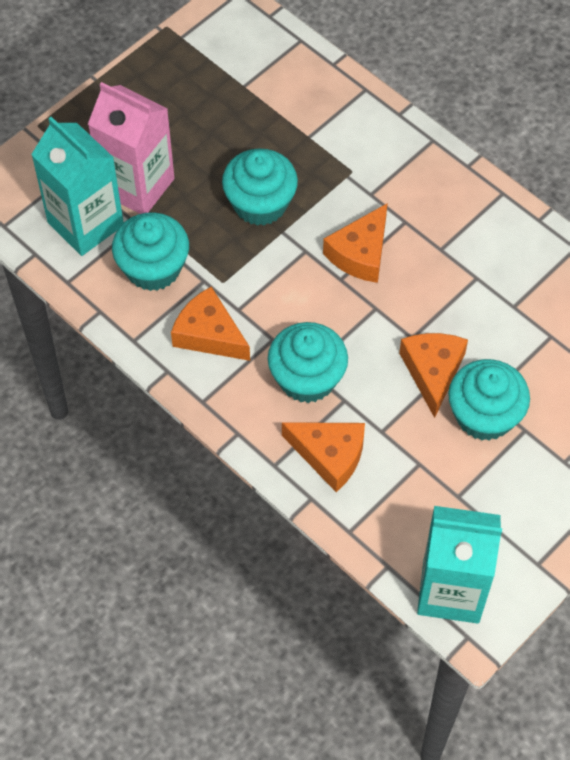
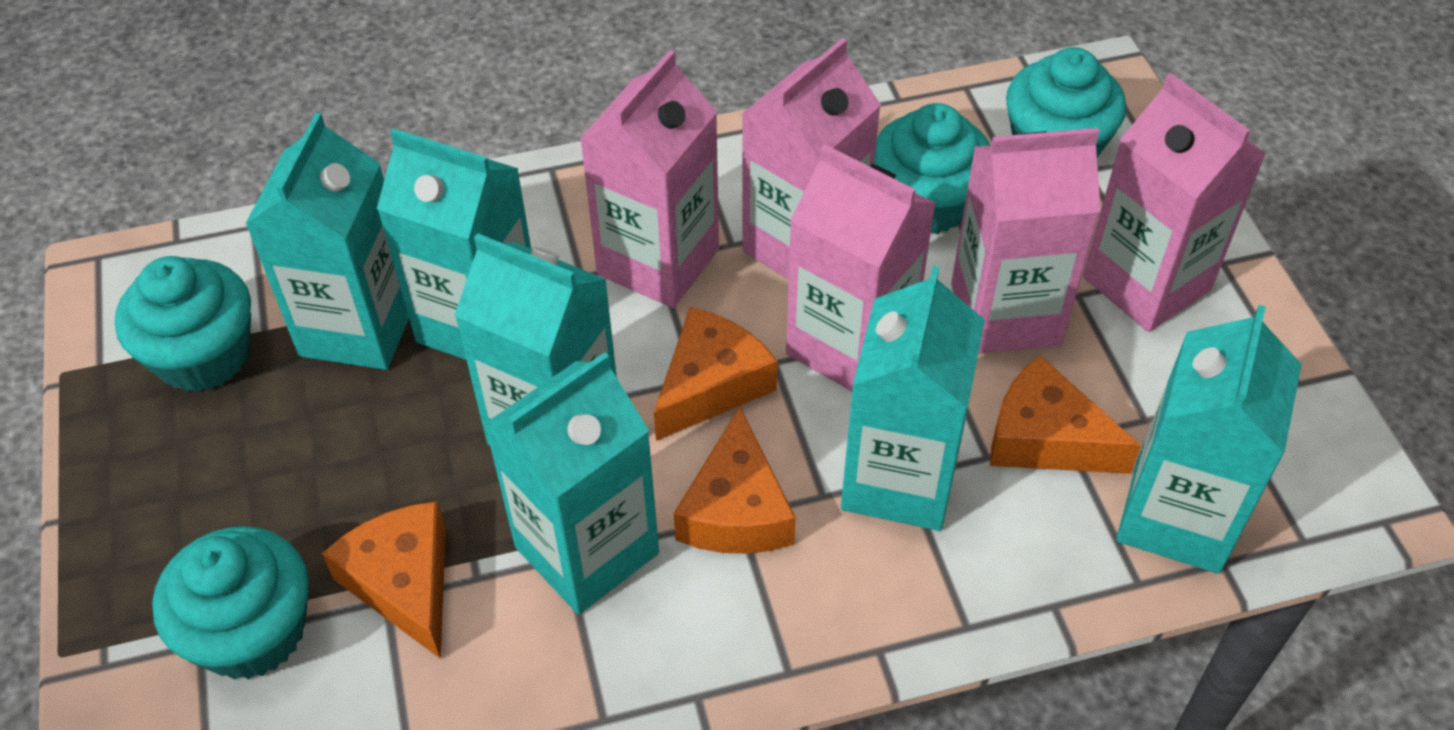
pink carton: 1 -> 5
turquoise carton: 2 -> 6

